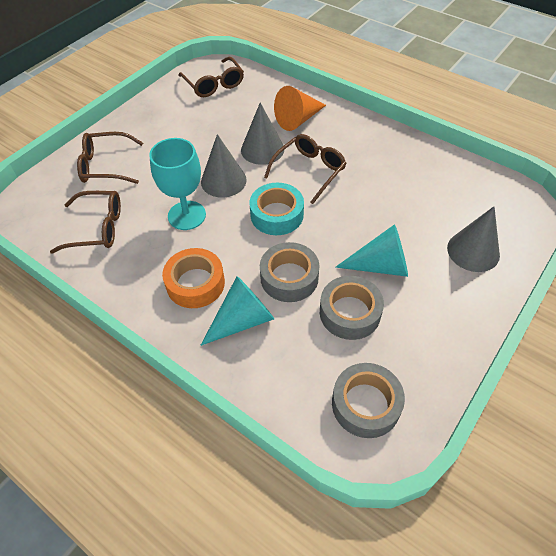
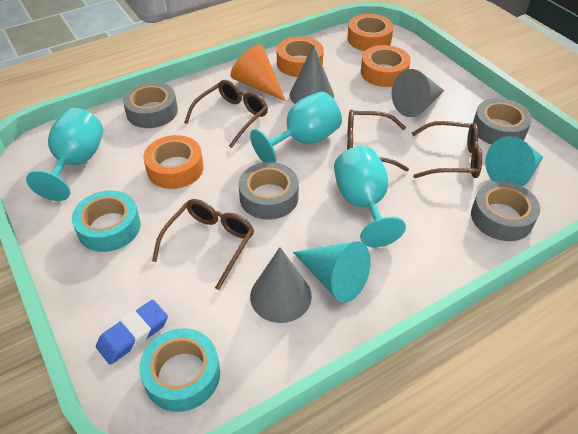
blue eraser: 0 -> 1
grey tape: 3 -> 4
orange tape: 1 -> 4
turquoise goblet: 1 -> 3
turquoise tape: 1 -> 2

